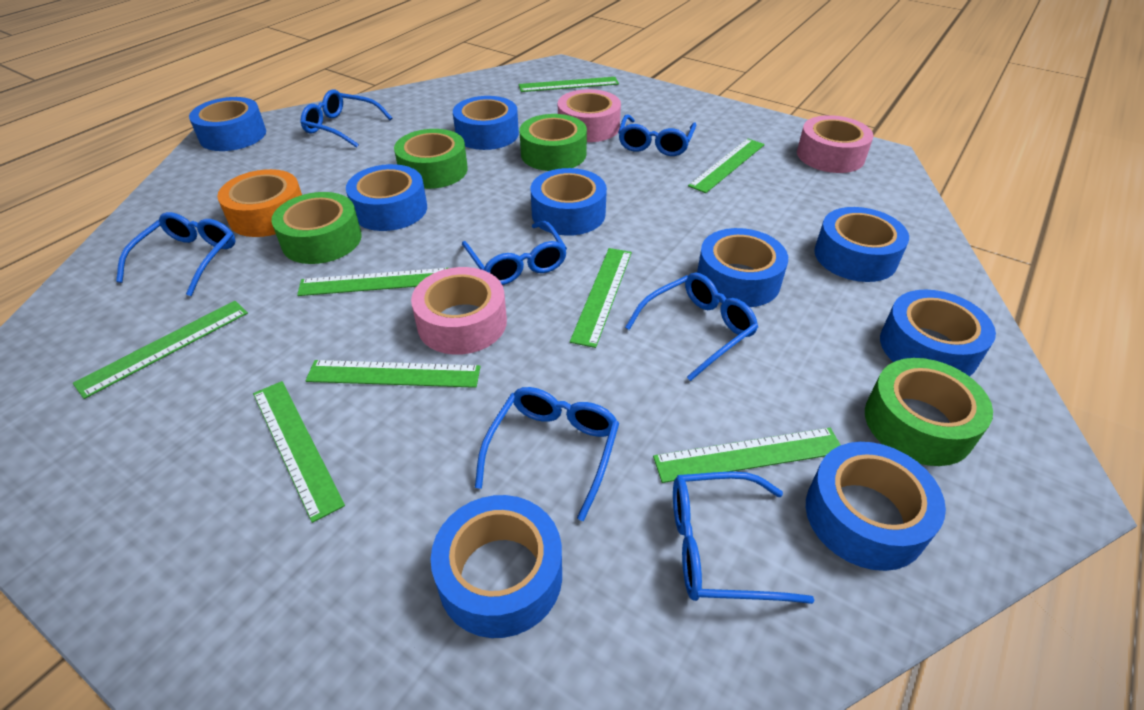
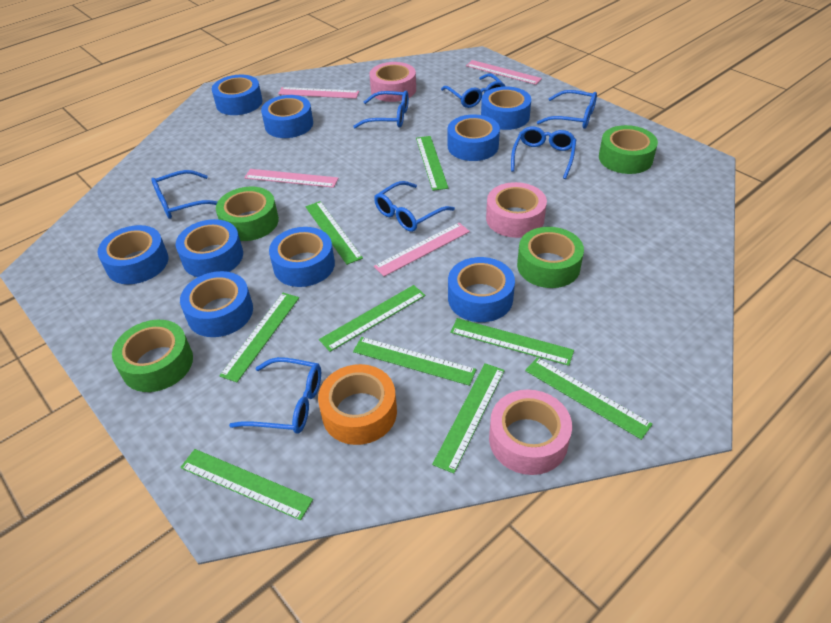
green ruler: 8 -> 9
pink ruler: 0 -> 4

